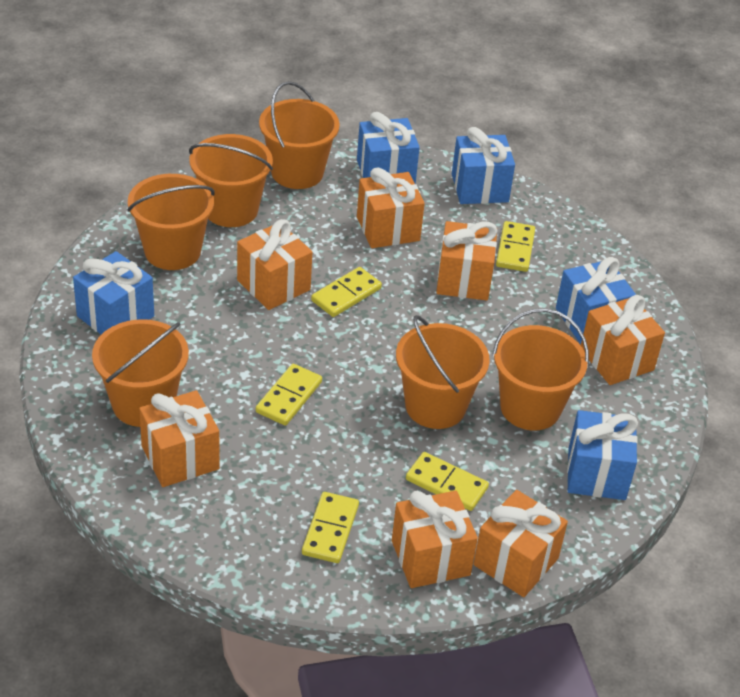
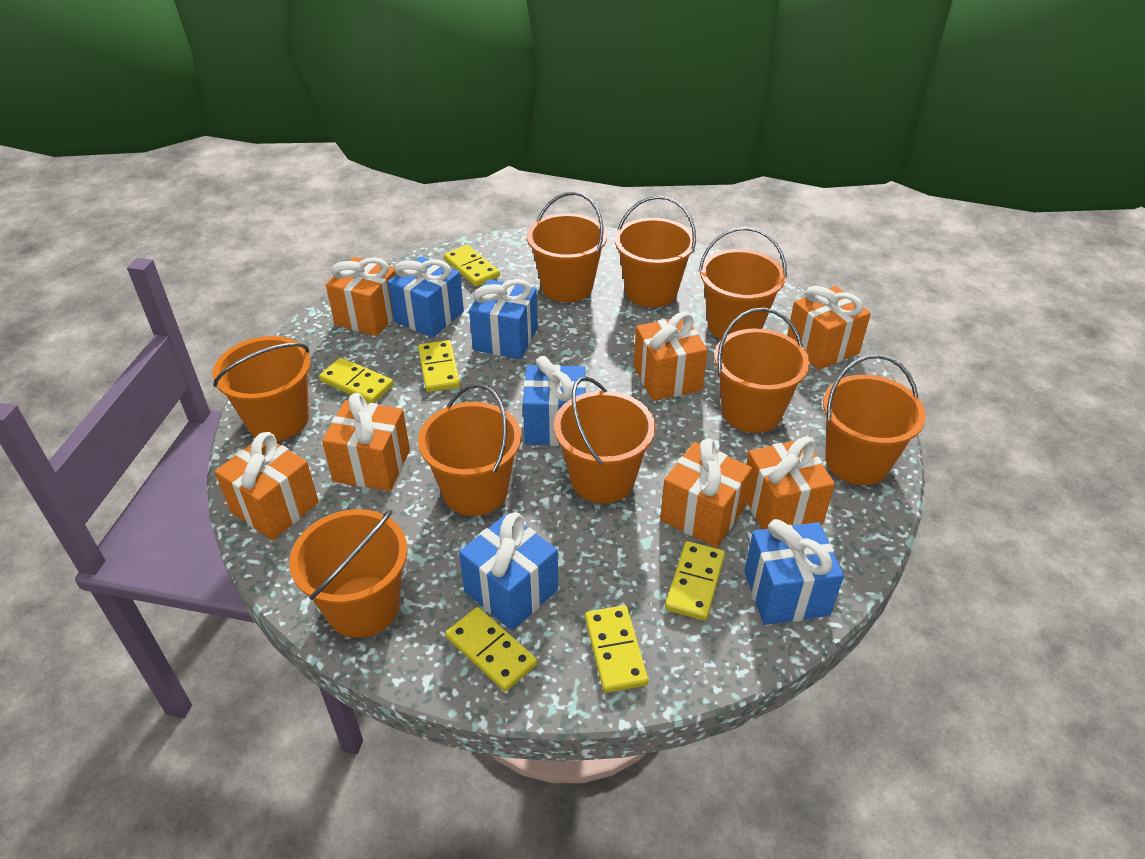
orange bucket: 6 -> 9
yellow domino: 5 -> 6

